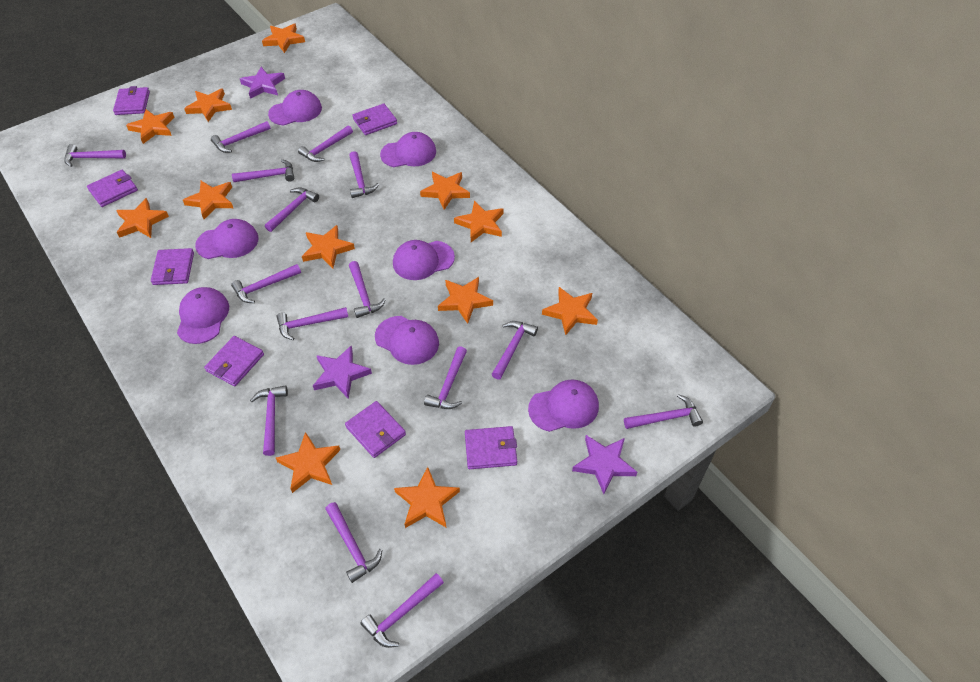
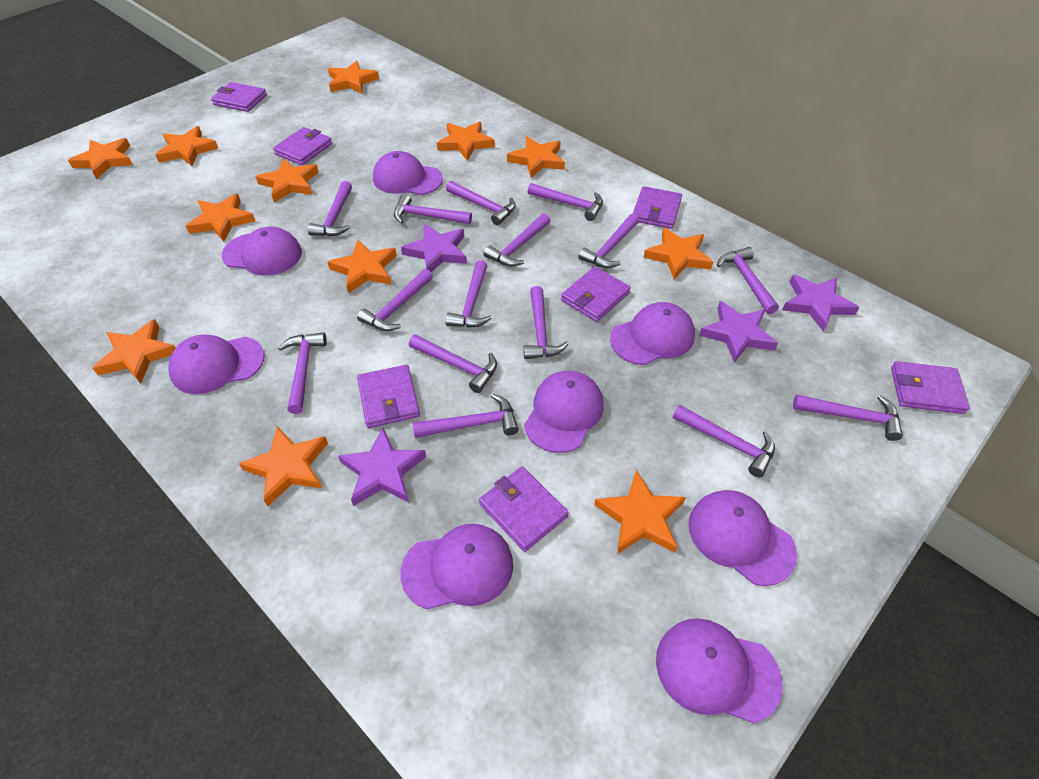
purple cap: 7 -> 8
purple star: 3 -> 4

